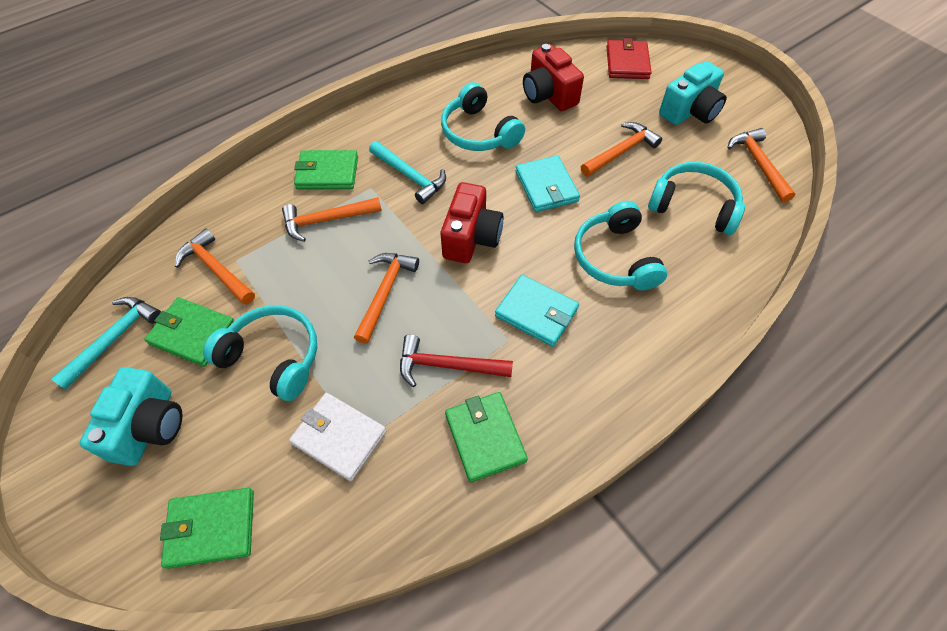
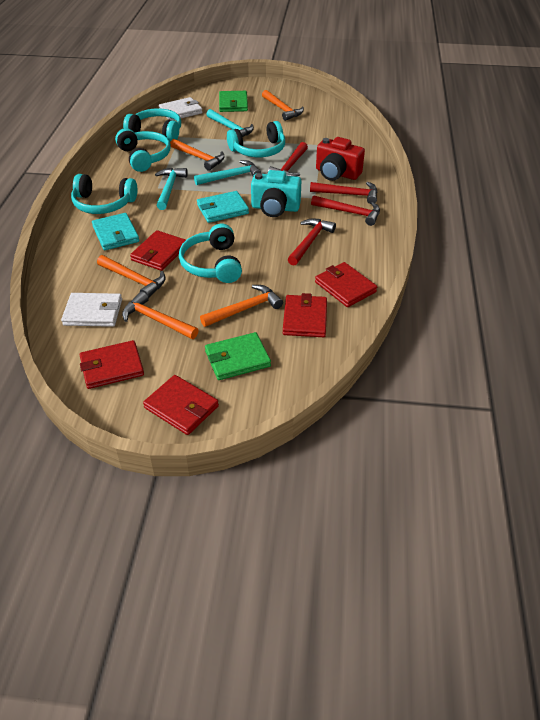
green wallet: 4 -> 2
red camera: 2 -> 1
red hammer: 1 -> 4
red wallet: 1 -> 5
turquoise camera: 2 -> 1
turquoise hammer: 2 -> 3
turquoise headphones: 4 -> 5
white wallet: 1 -> 2

